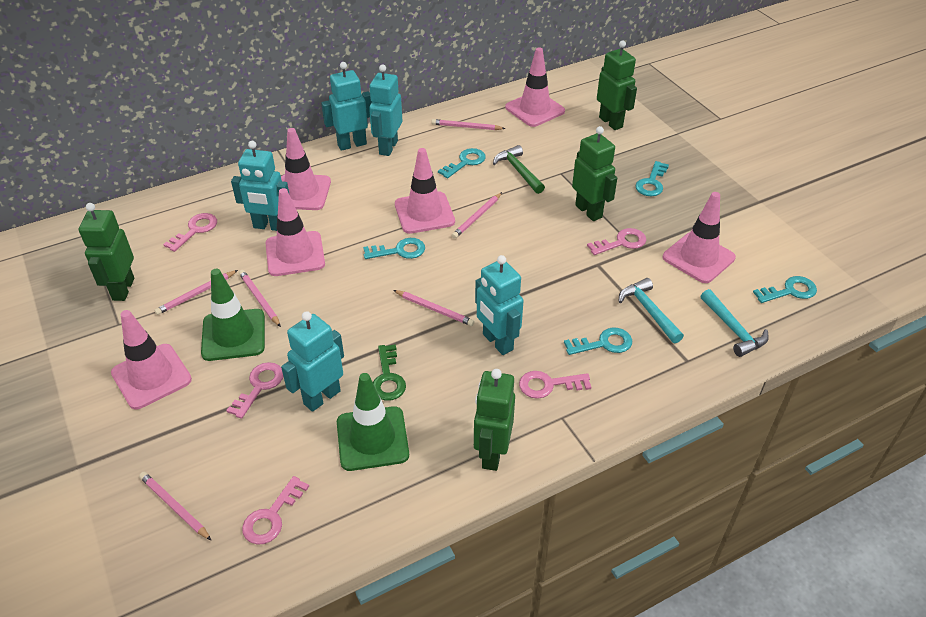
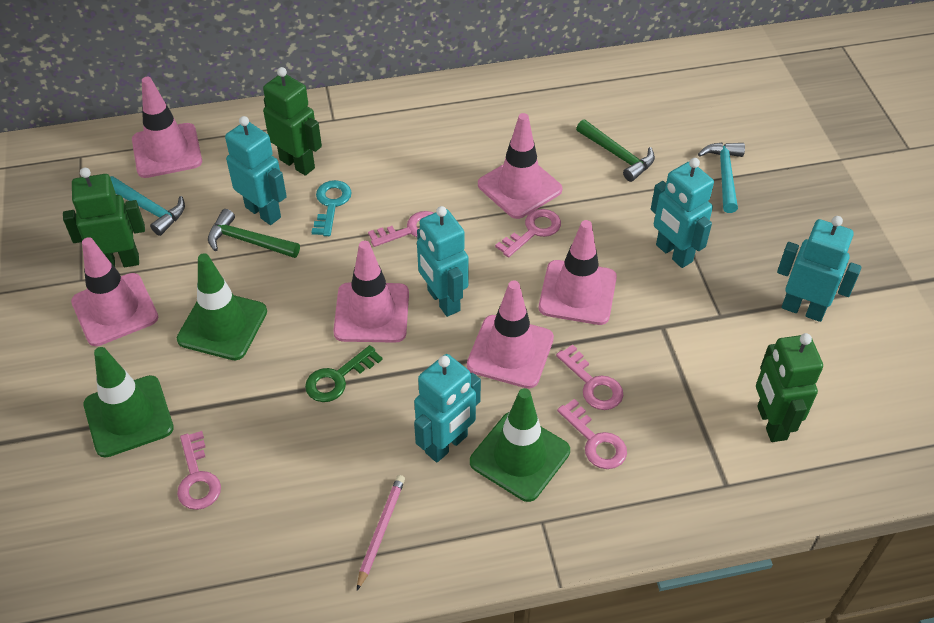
green hammer: 1 -> 2
green robot: 4 -> 3
green traffic cone: 2 -> 3
pink pencil: 6 -> 1
turquoise key: 5 -> 1

